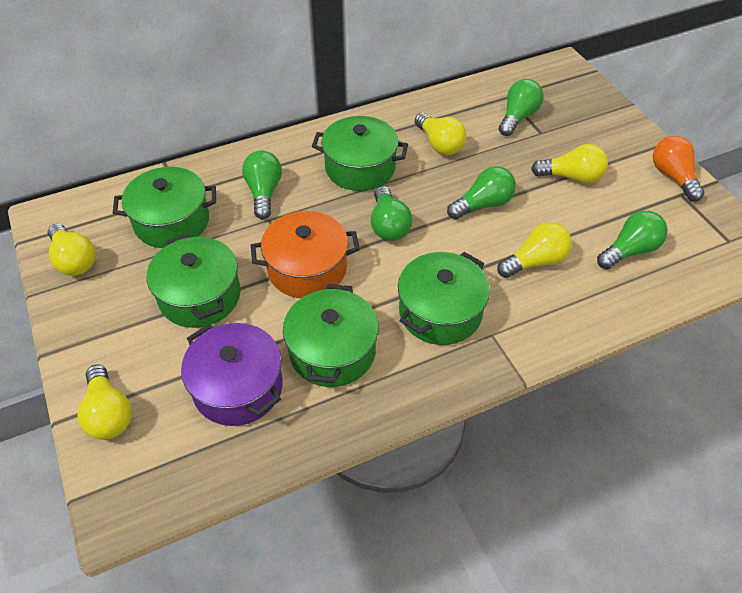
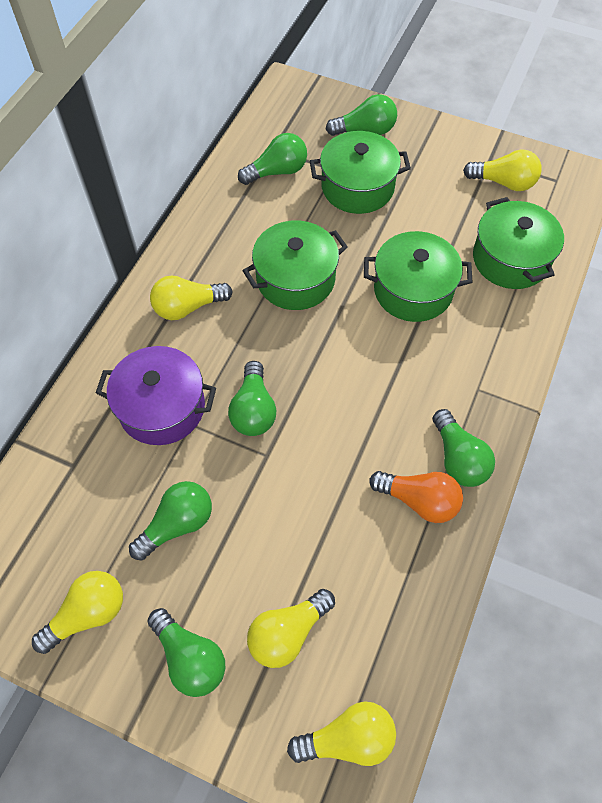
green light bulb: 5 -> 6
green pot: 5 -> 4
orange pot: 1 -> 0

